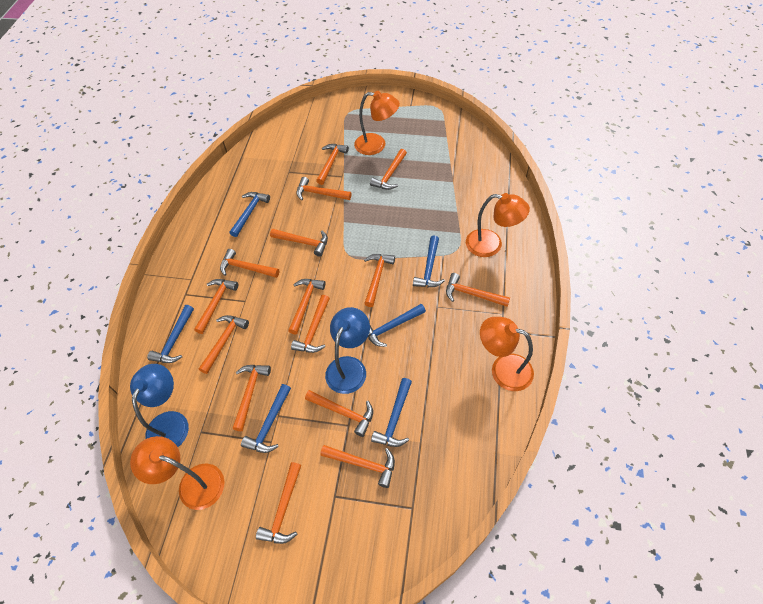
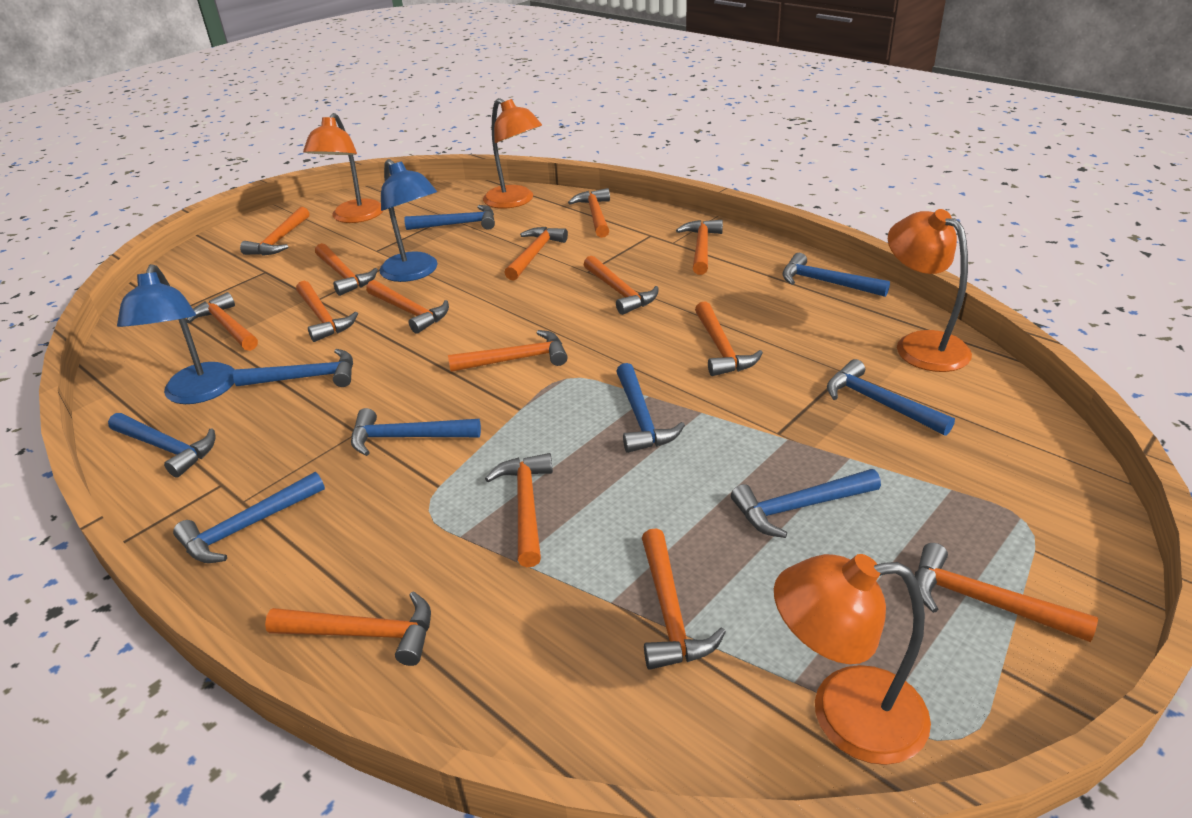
blue hammer: 6 -> 9

